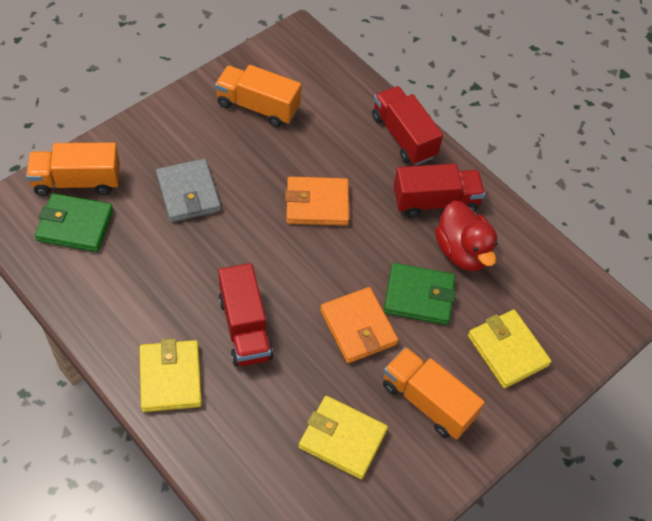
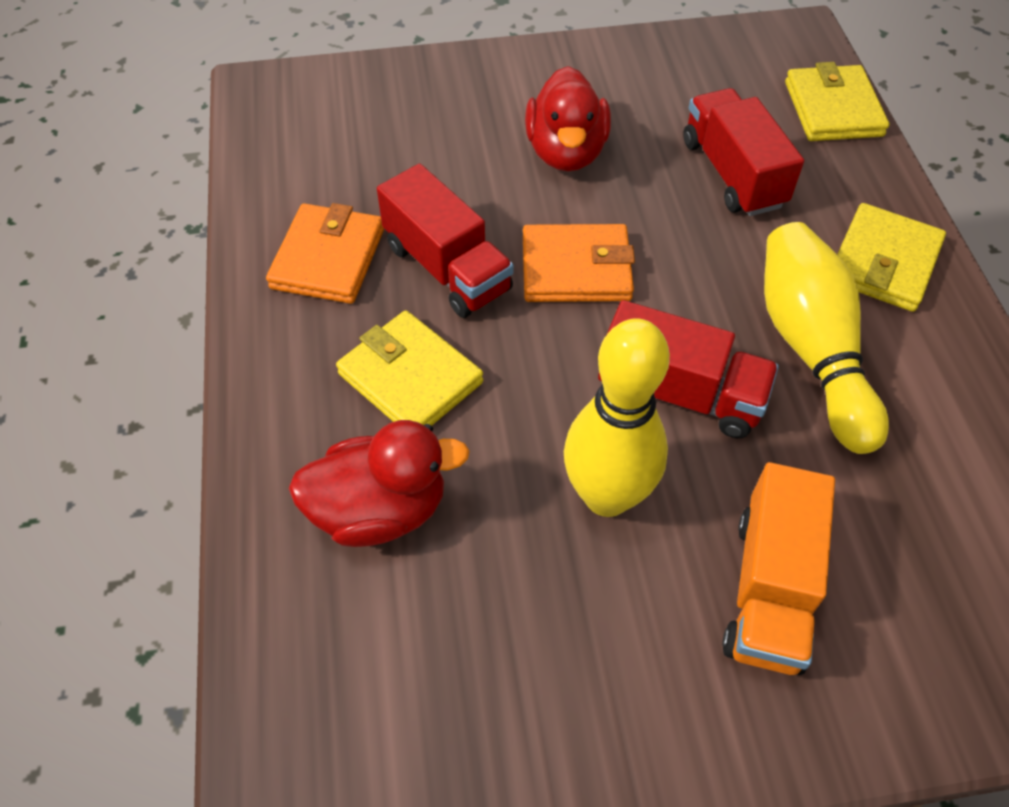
green wallet: 2 -> 0
grey wallet: 1 -> 0
orange truck: 3 -> 1
red duck: 1 -> 2
yellow bowling pin: 0 -> 2

